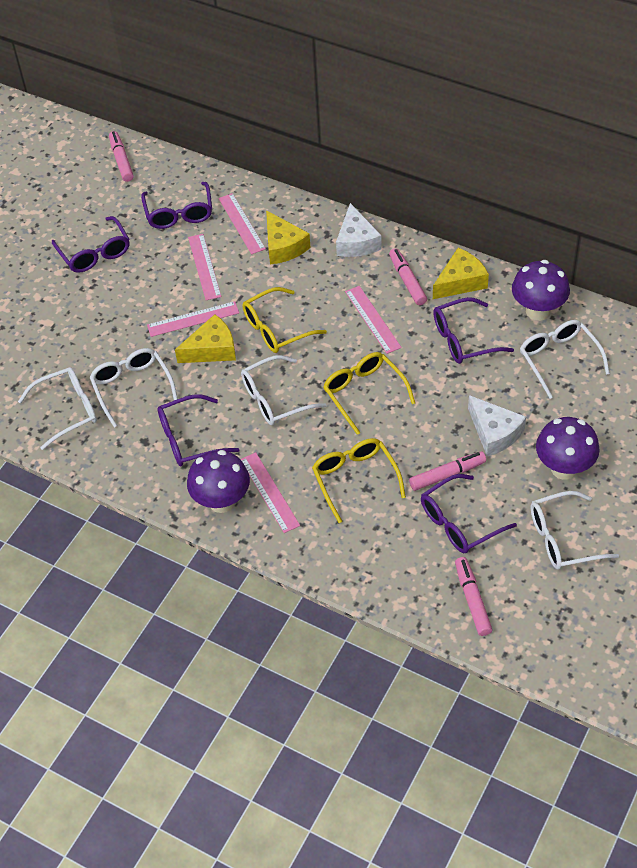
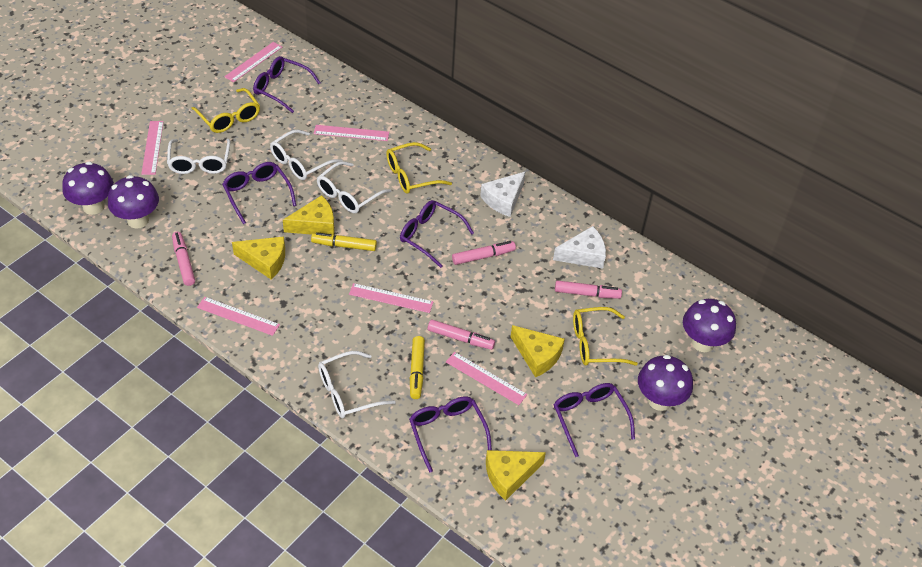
pink ruler: 5 -> 6
purple mushroom: 3 -> 4
white glasses: 5 -> 4
yellow cheese: 3 -> 4
yellow marker: 0 -> 2

